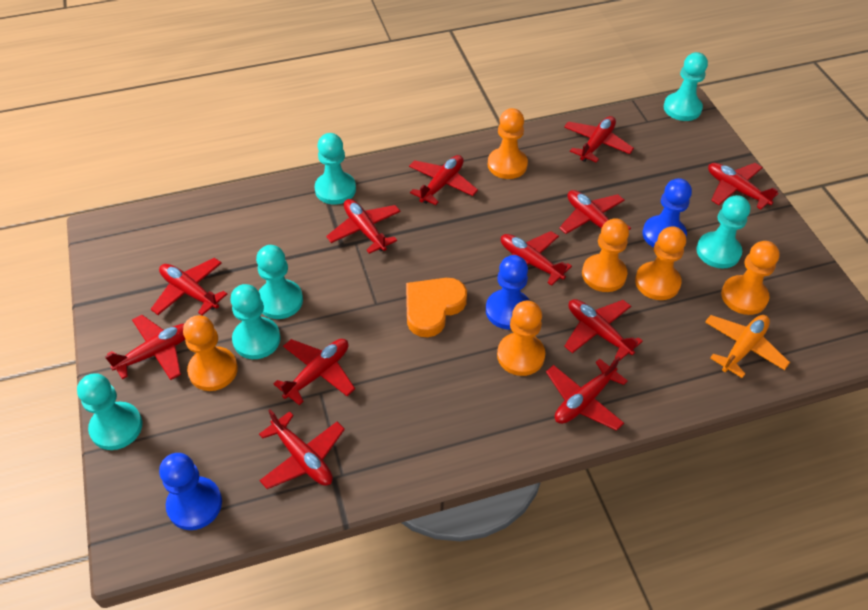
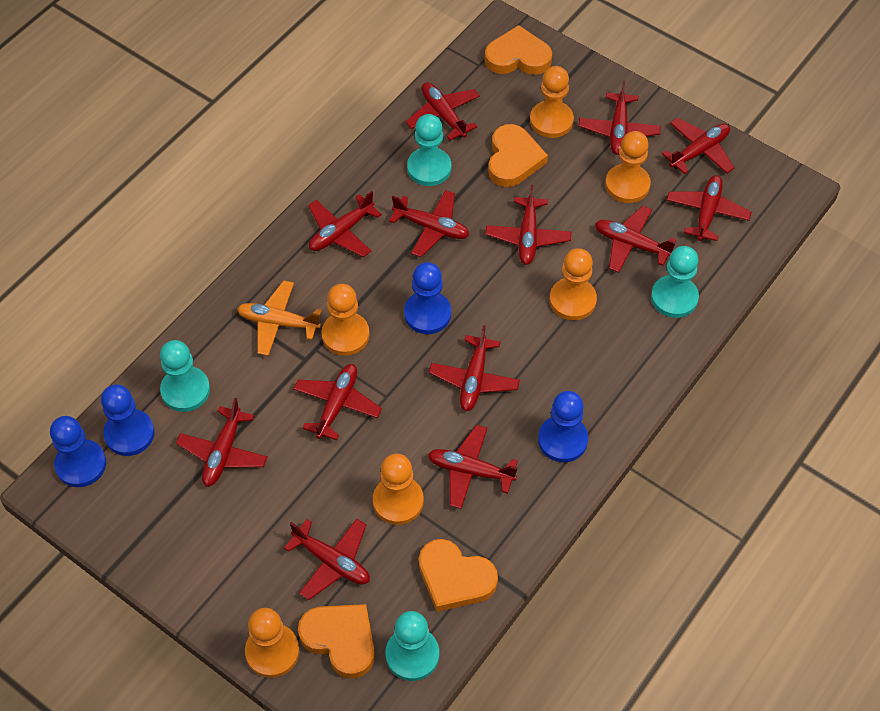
blue pawn: 3 -> 4
orange heart: 1 -> 4
red plane: 12 -> 13
turquoise pawn: 6 -> 4

